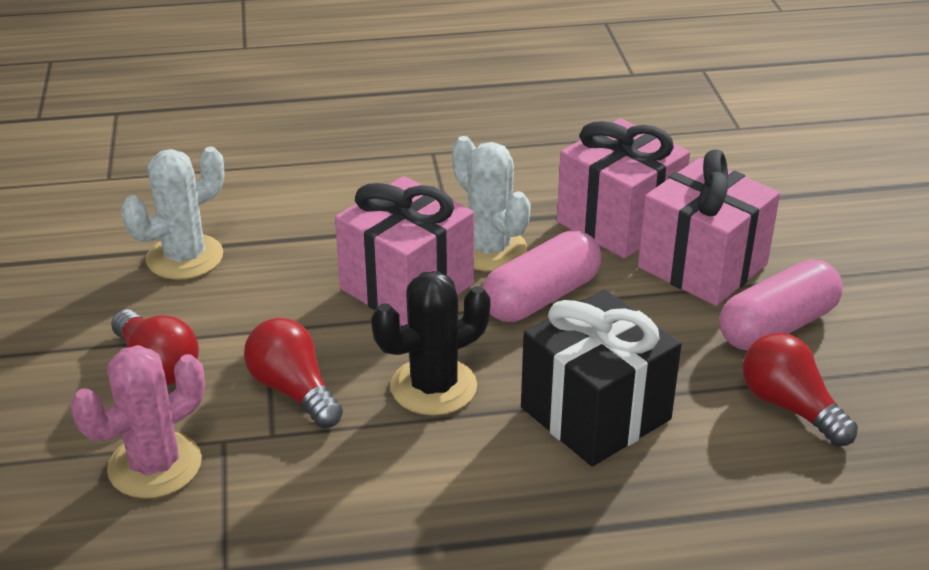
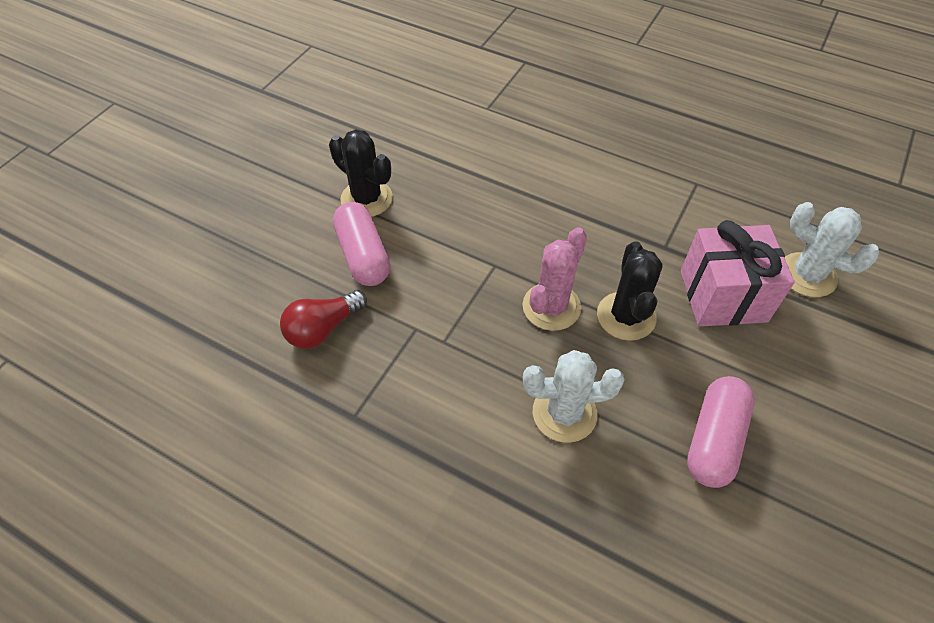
black cactus: 1 -> 2
black gift: 1 -> 0
pink gift: 3 -> 1
red light bulb: 3 -> 1

